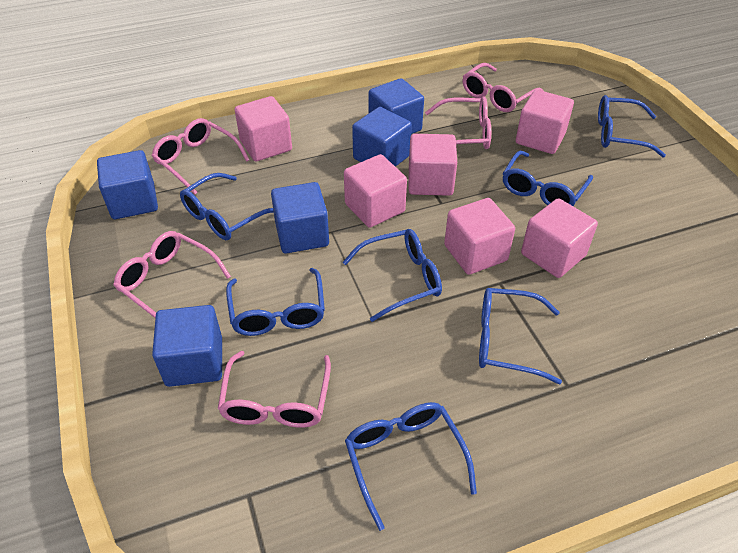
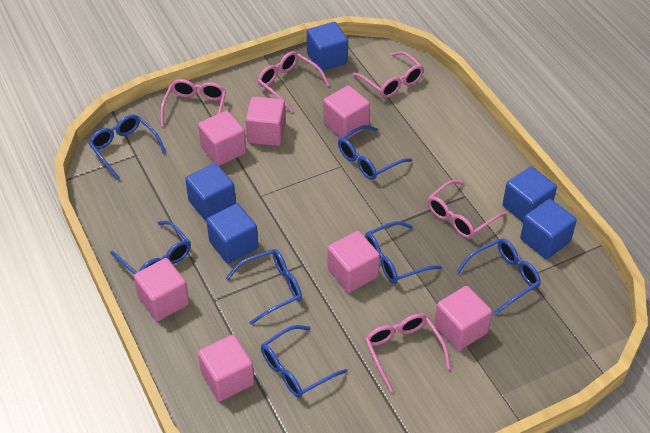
pink cube: 6 -> 7

